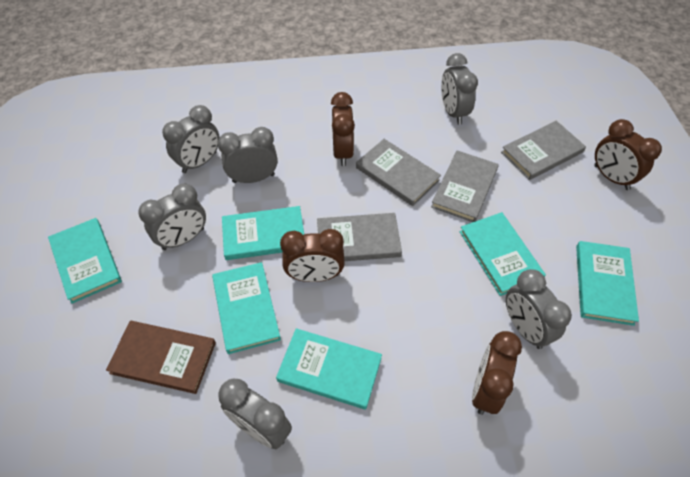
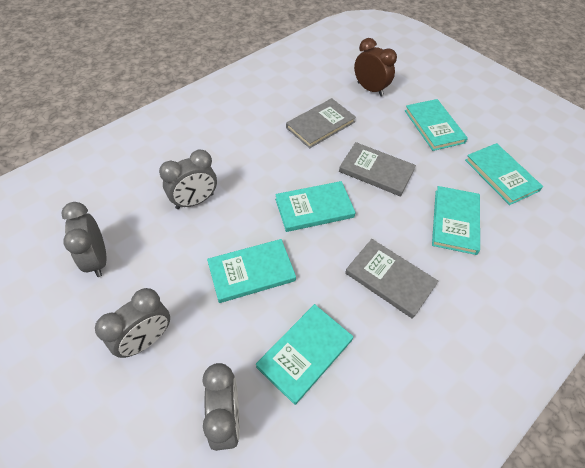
brown book: 1 -> 0
brown clock: 4 -> 1
grey book: 4 -> 3
grey clock: 6 -> 4

